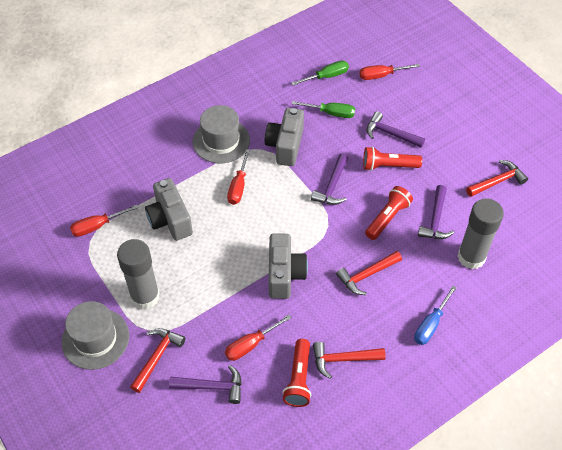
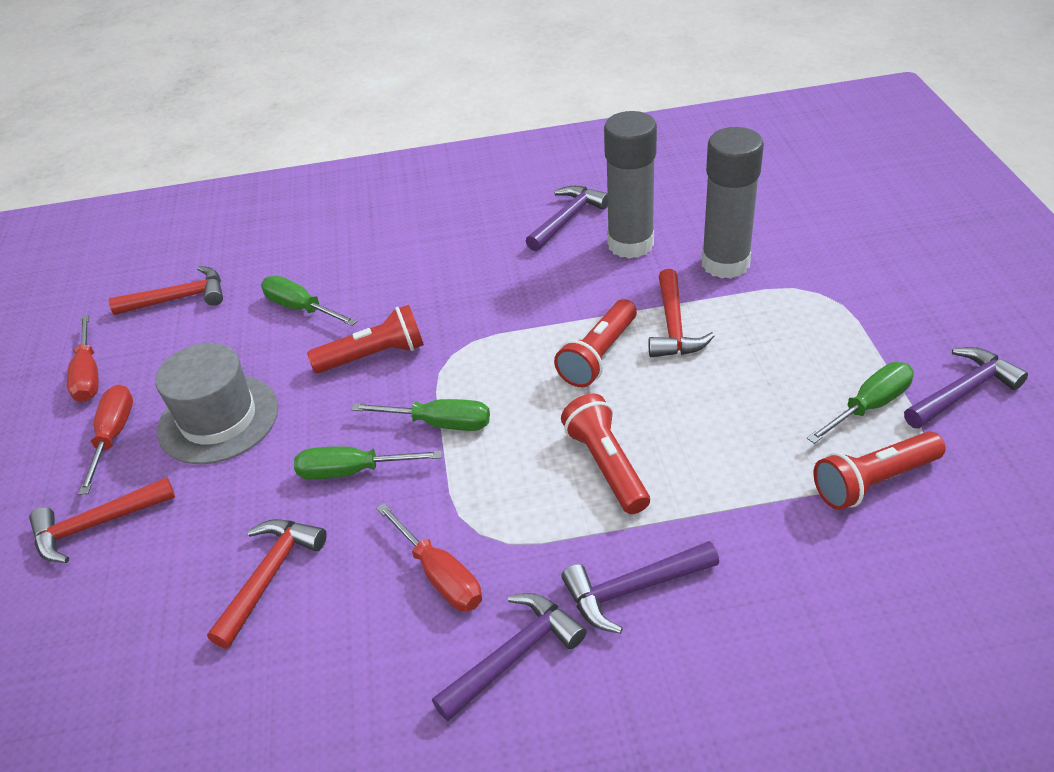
blue screwdriver: 1 -> 0
green screwdriver: 2 -> 4
grey camera: 3 -> 0
grey hat: 2 -> 1
red flashlight: 3 -> 4
red screwdriver: 4 -> 3

